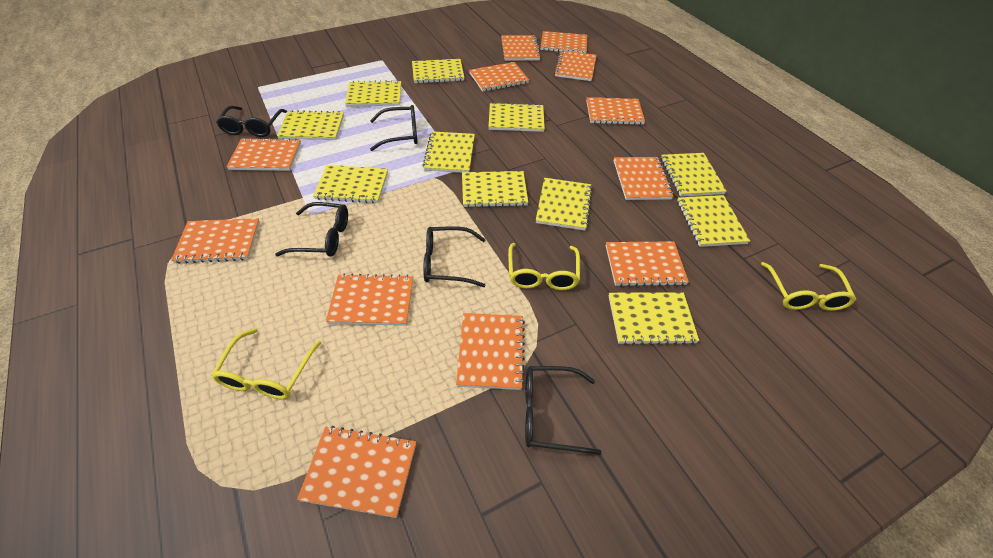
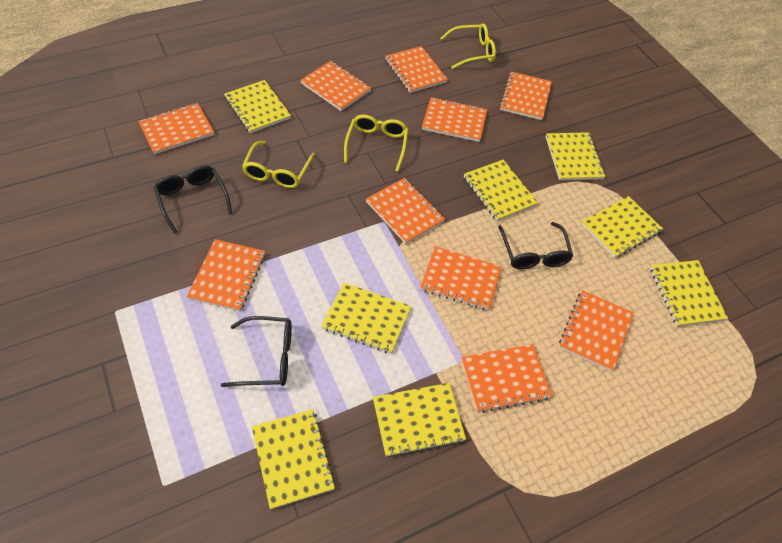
black glasses: 5 -> 3
orange notebook: 12 -> 10
yellow notebook: 11 -> 8

